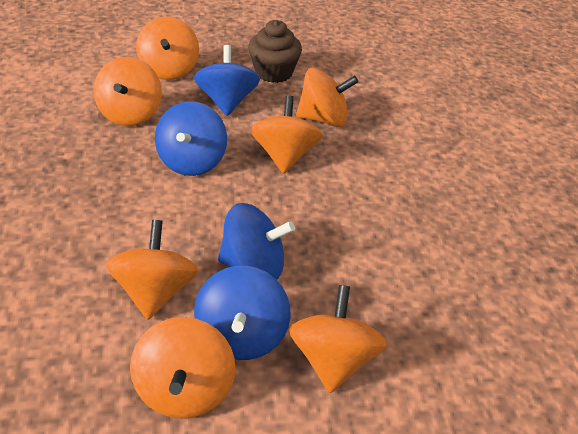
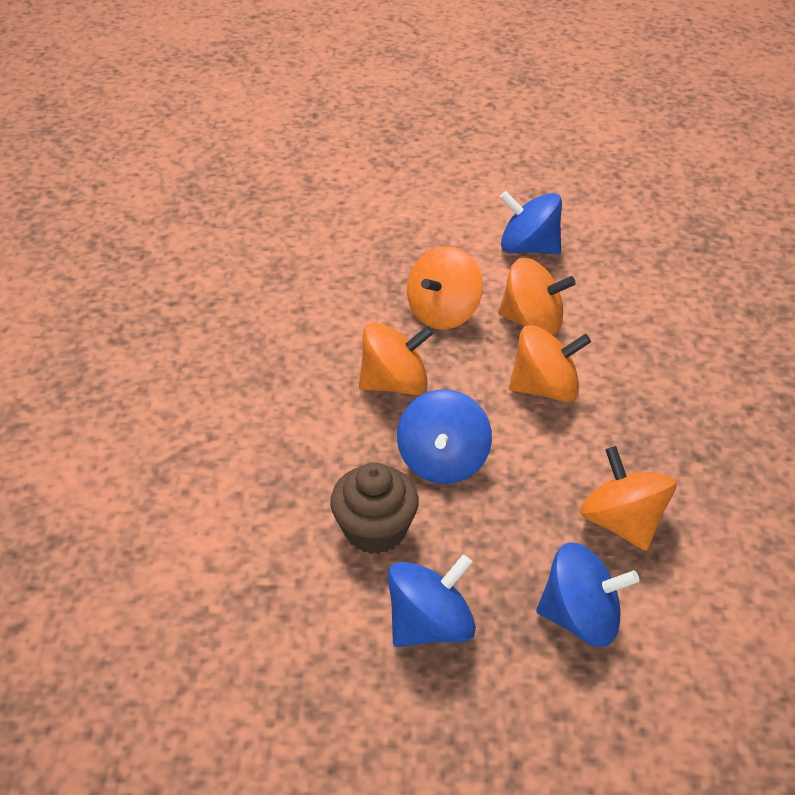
orange spinning top: 7 -> 5

